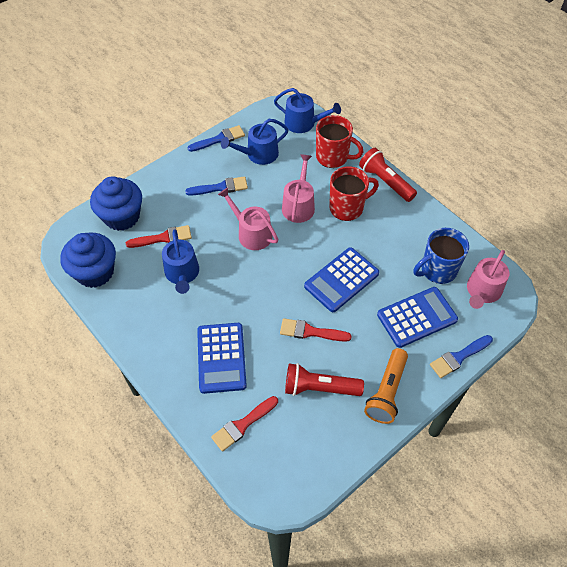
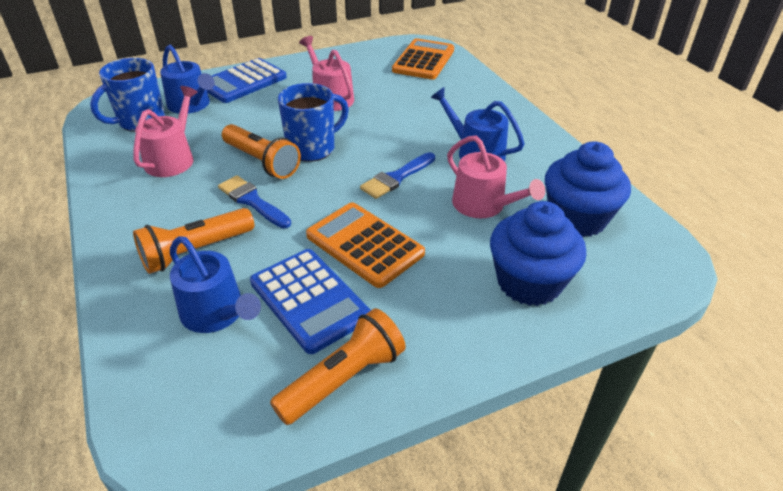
blue brush: 3 -> 2
blue calculator: 3 -> 2
blue mug: 1 -> 2
orange calculator: 0 -> 2
orange flashlight: 1 -> 3
red brush: 3 -> 0
red flashlight: 2 -> 0
red mug: 2 -> 0

